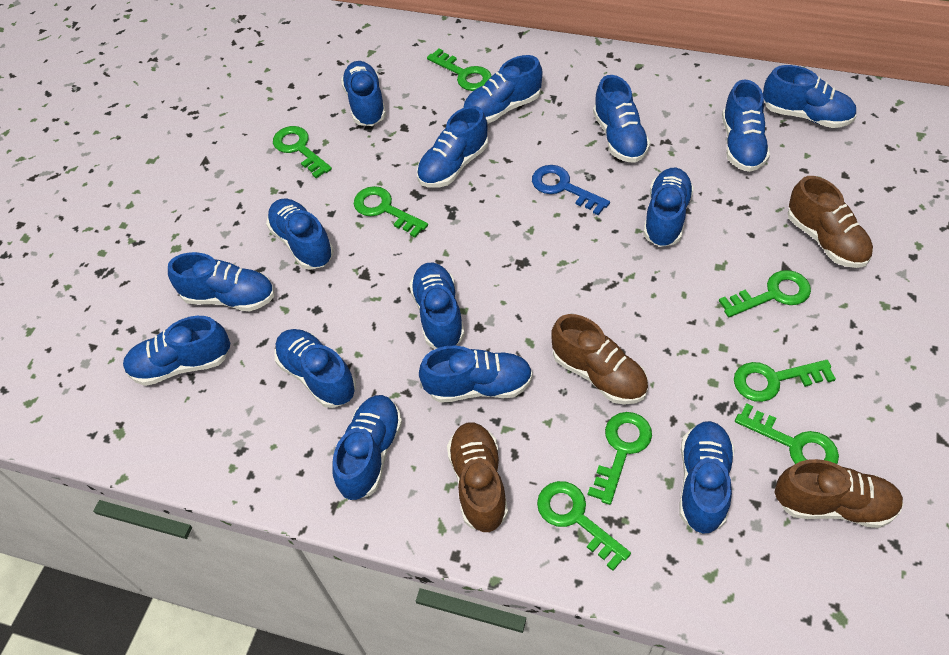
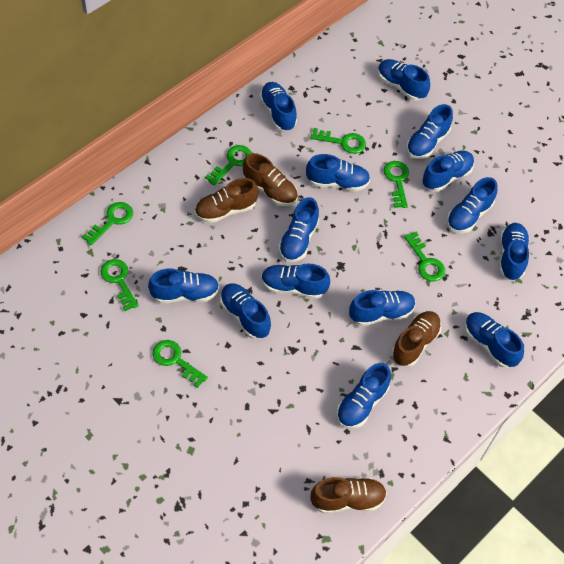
blue key: 1 -> 0
blue shoe: 15 -> 14
green key: 8 -> 7

